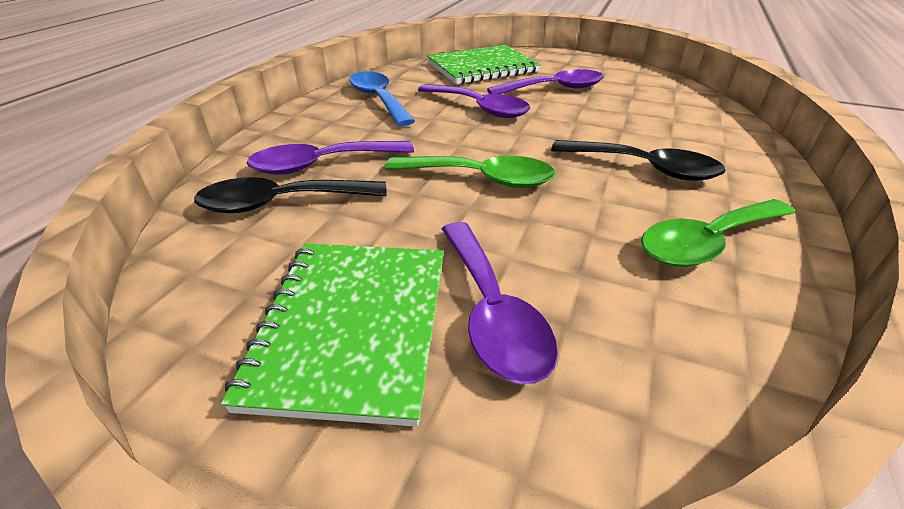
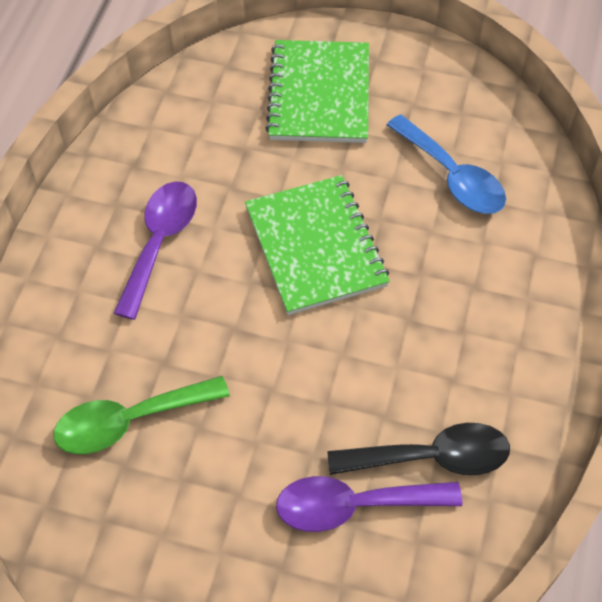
black spoon: 2 -> 1
green spoon: 2 -> 1
purple spoon: 4 -> 2

